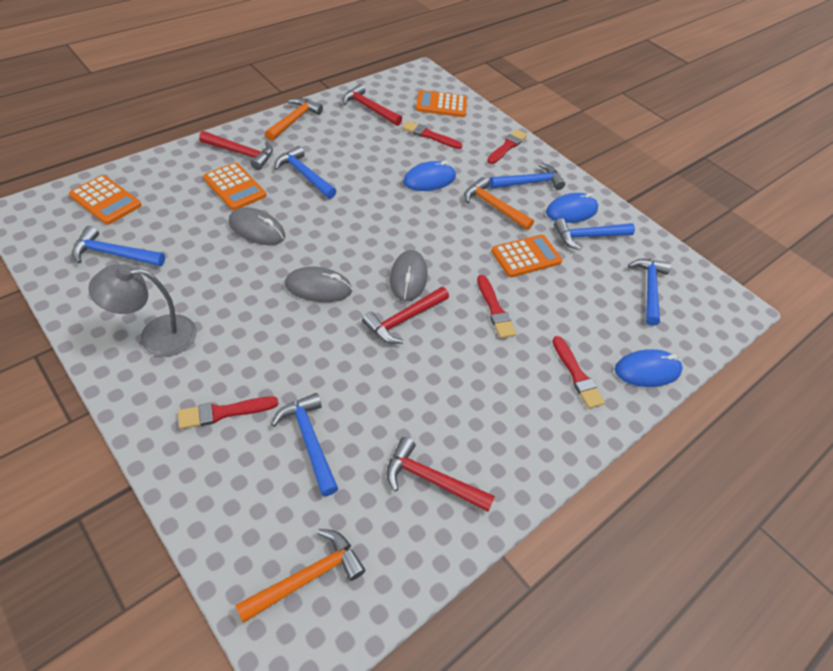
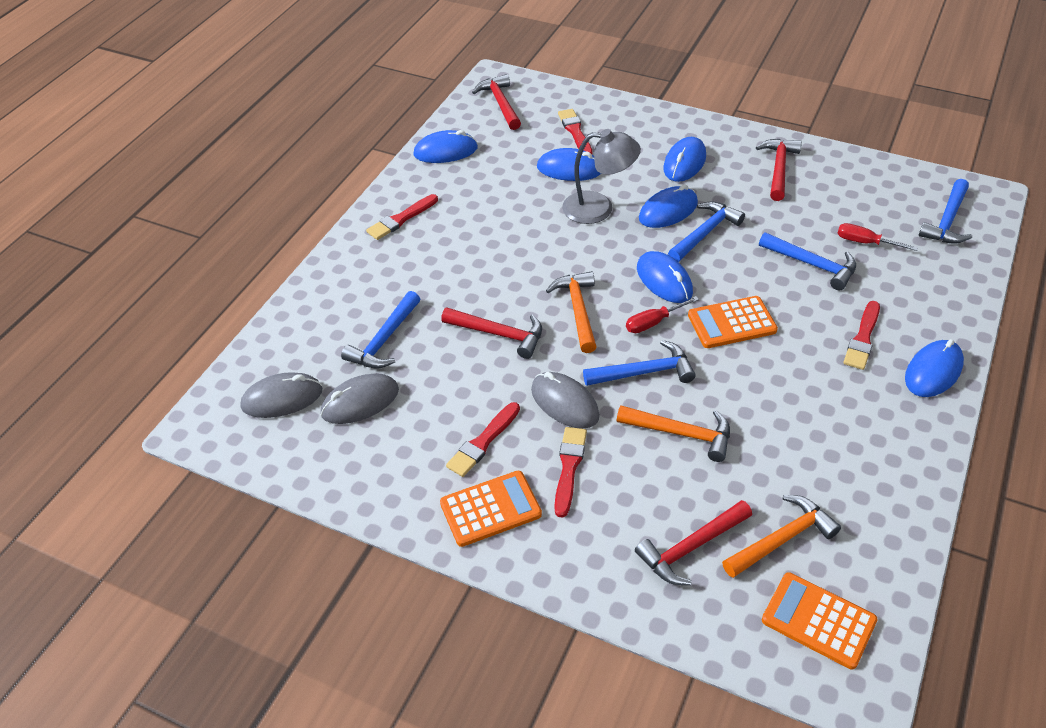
blue hammer: 6 -> 5
blue mouse: 3 -> 6
orange calculator: 4 -> 3
red screwdriver: 0 -> 2

